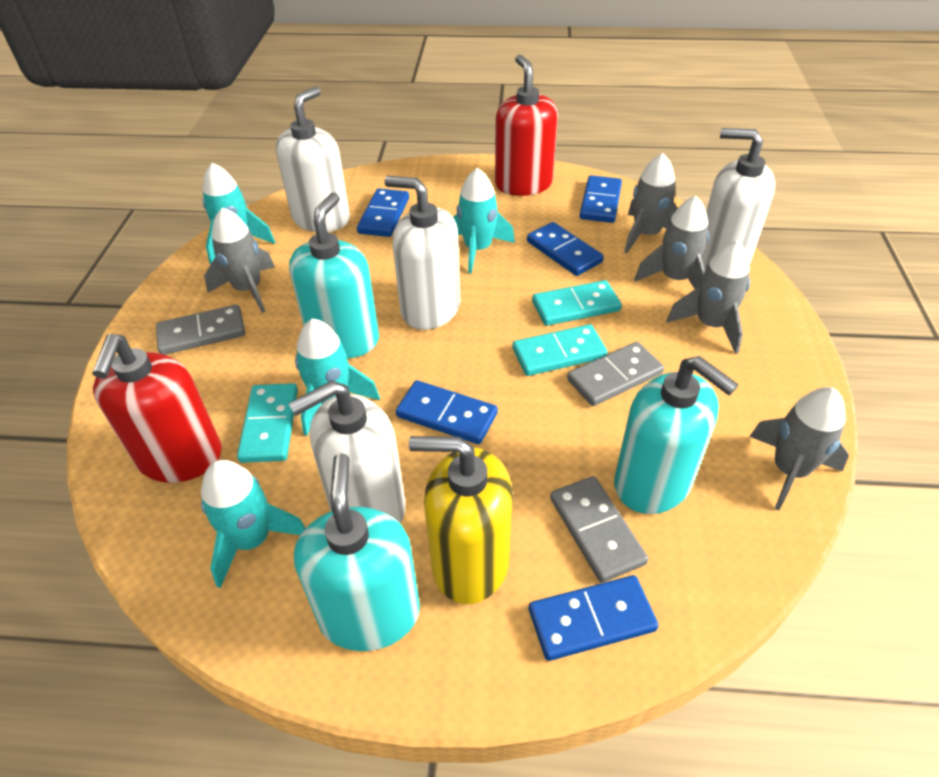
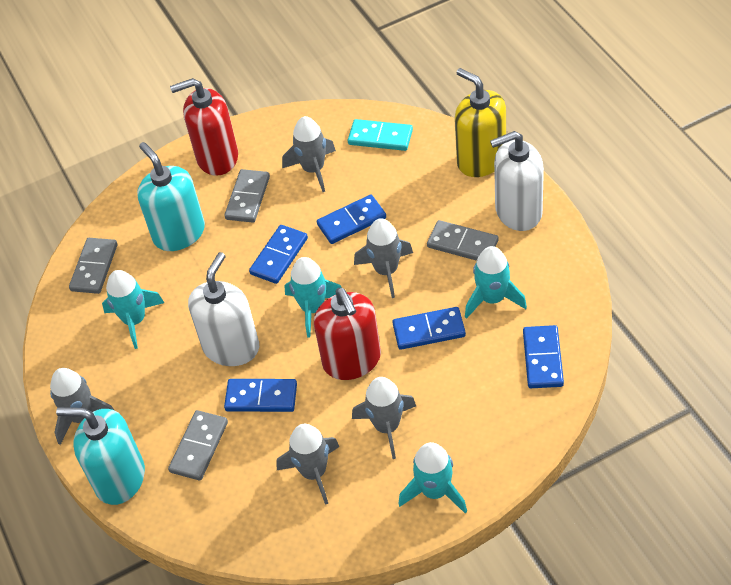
grey domino: 3 -> 4
turquoise domino: 3 -> 1
turquoise soap dispenser: 3 -> 2
white soap dispenser: 4 -> 2

